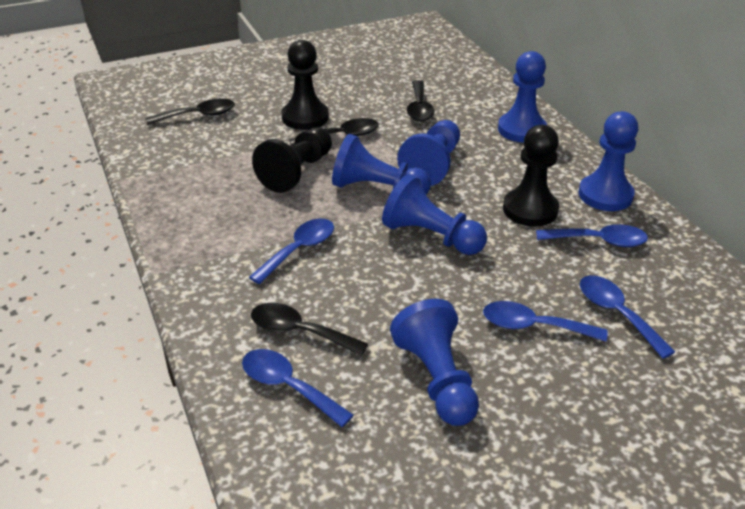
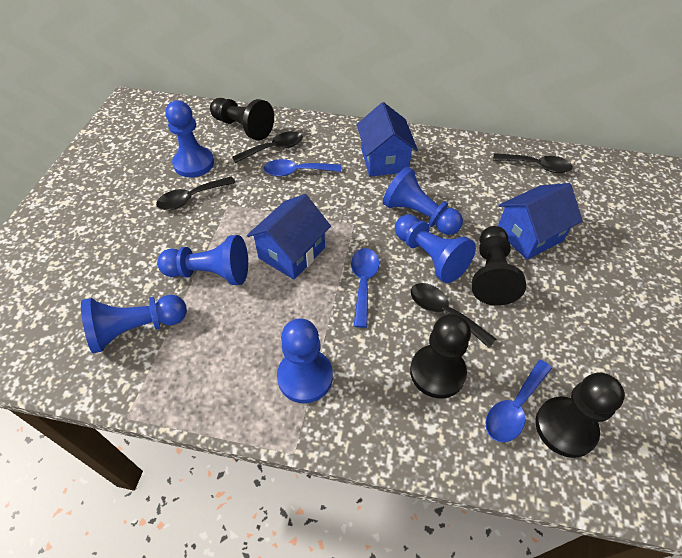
black pawn: 3 -> 4
blue house: 0 -> 3
blue spoon: 5 -> 3

